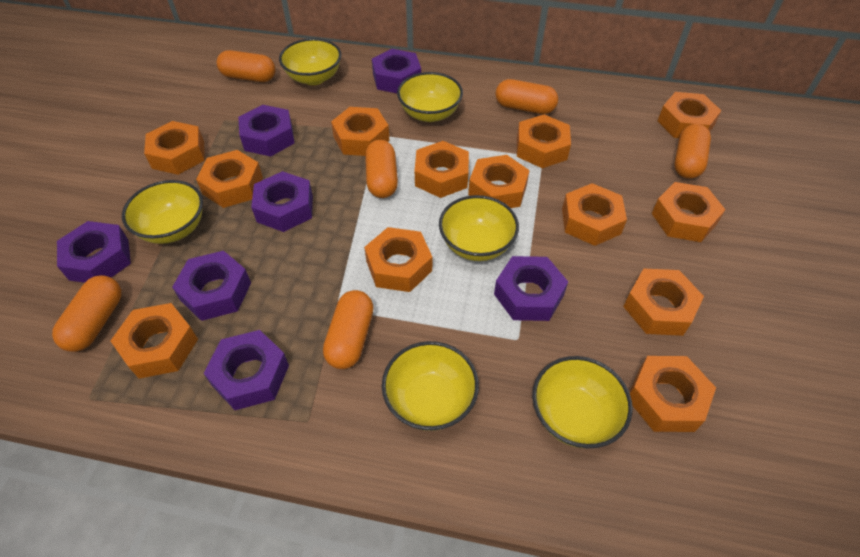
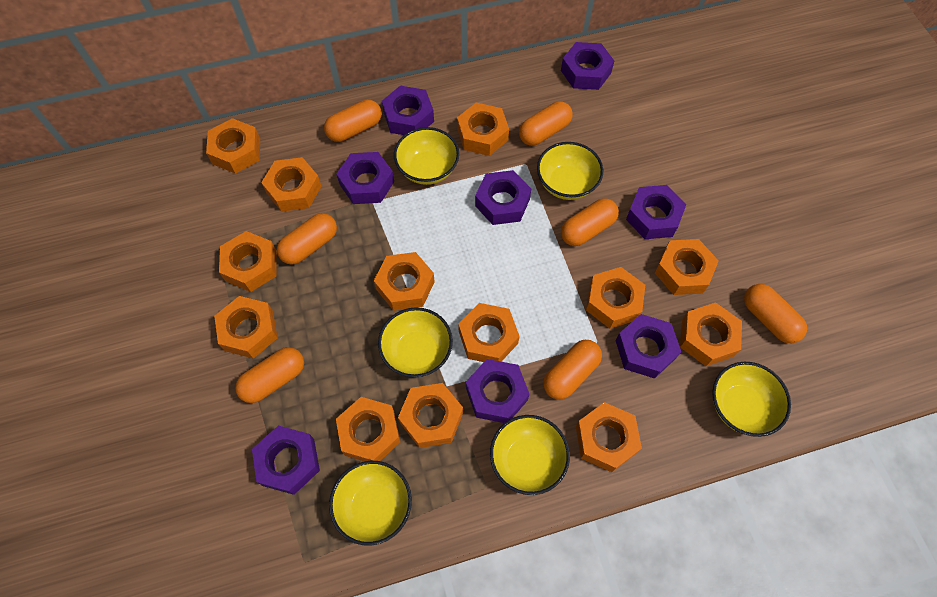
orange capsule: 6 -> 7
purple nut: 7 -> 8

